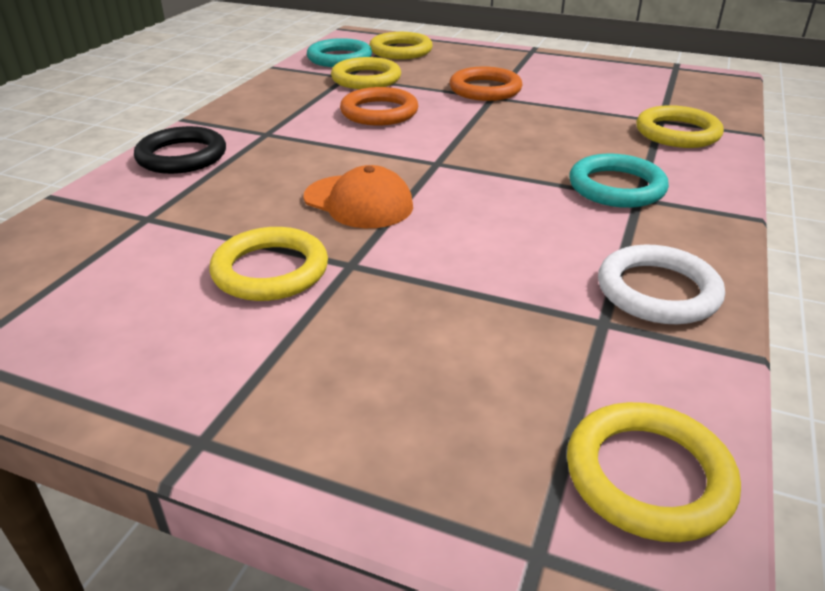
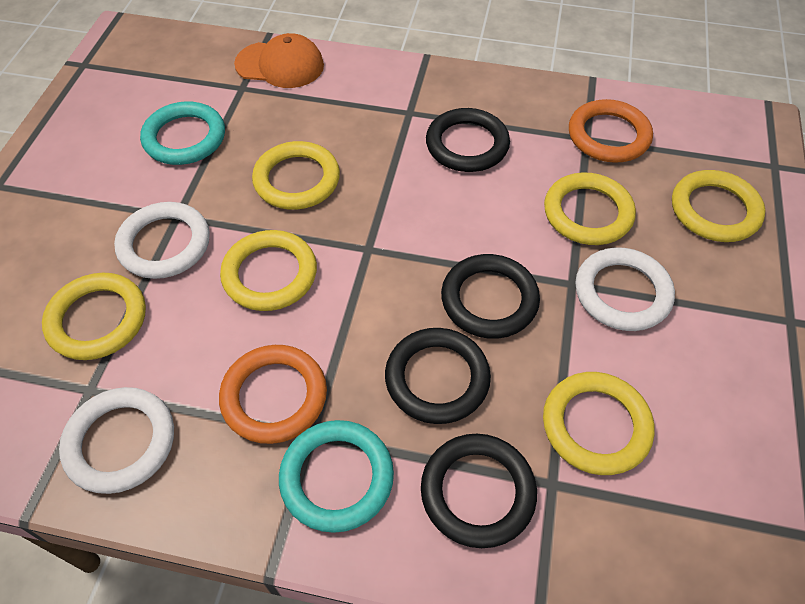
black ring: 1 -> 4
white ring: 1 -> 3
yellow ring: 5 -> 6

